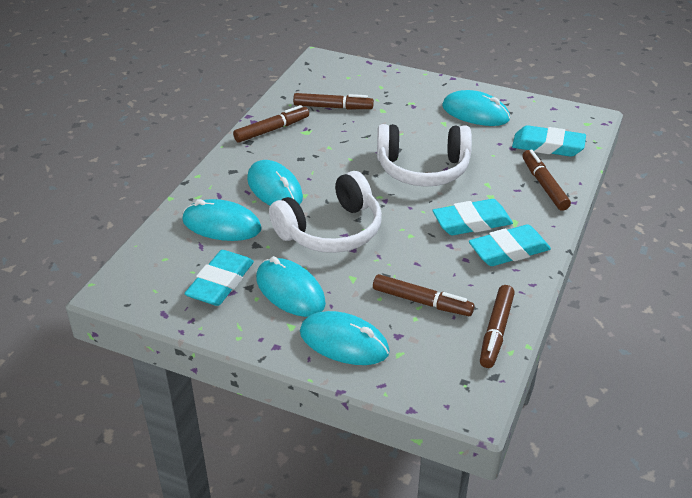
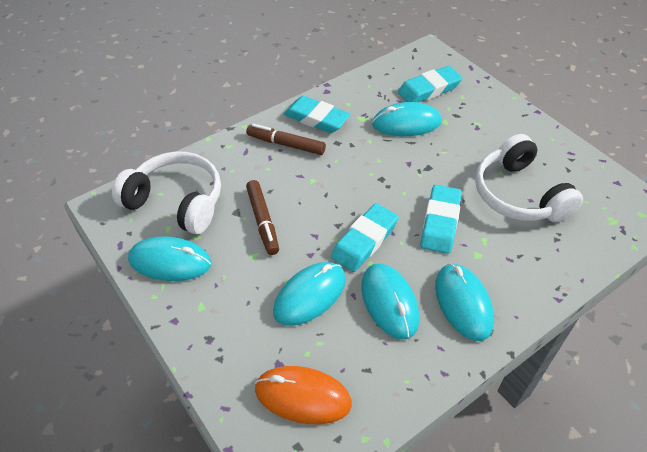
brown marker: 5 -> 2
orange mouse: 0 -> 1

